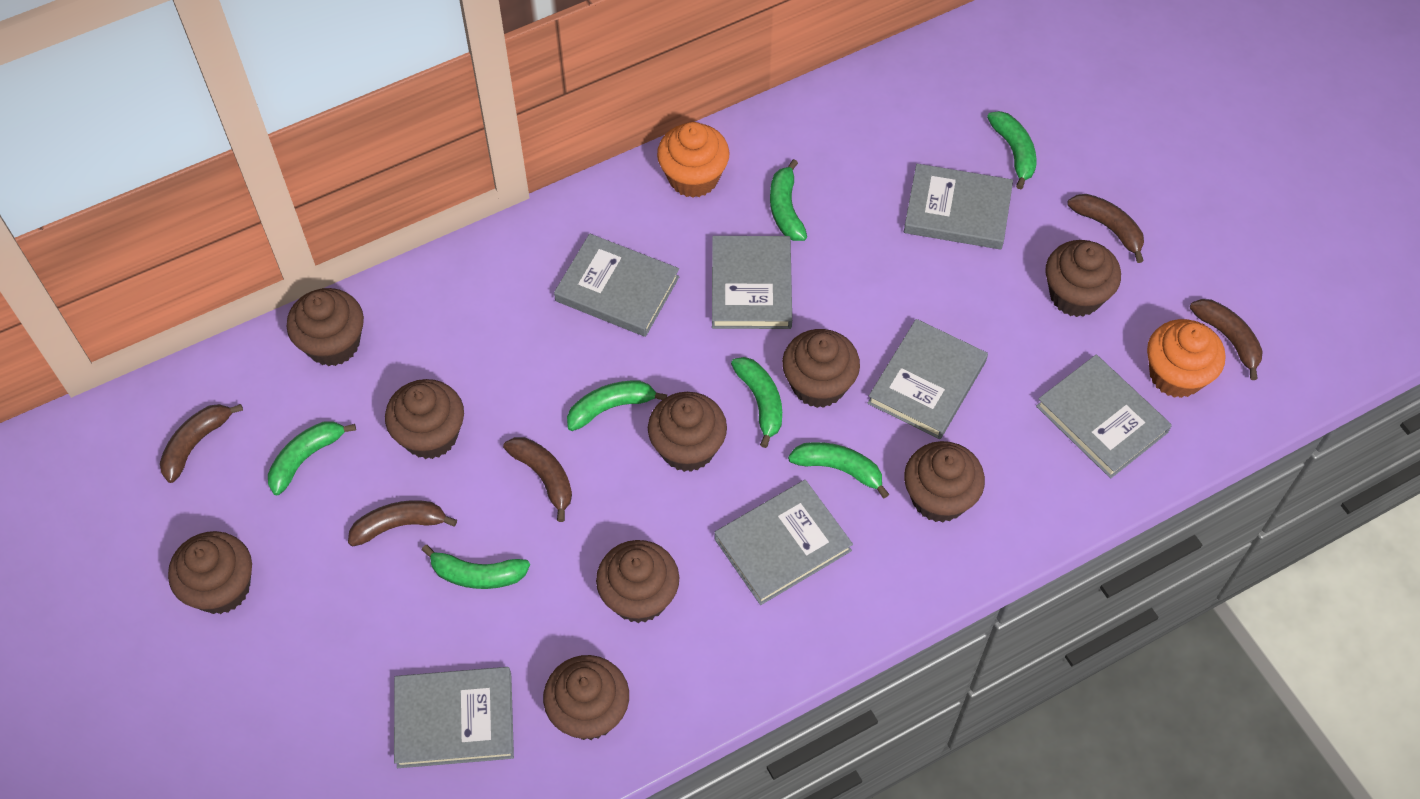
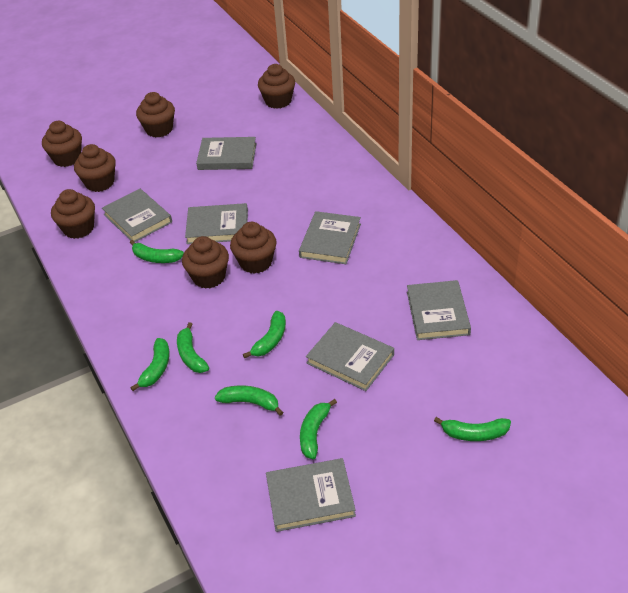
brown banana: 5 -> 0
brown cupcake: 9 -> 7
orange cupcake: 2 -> 0

